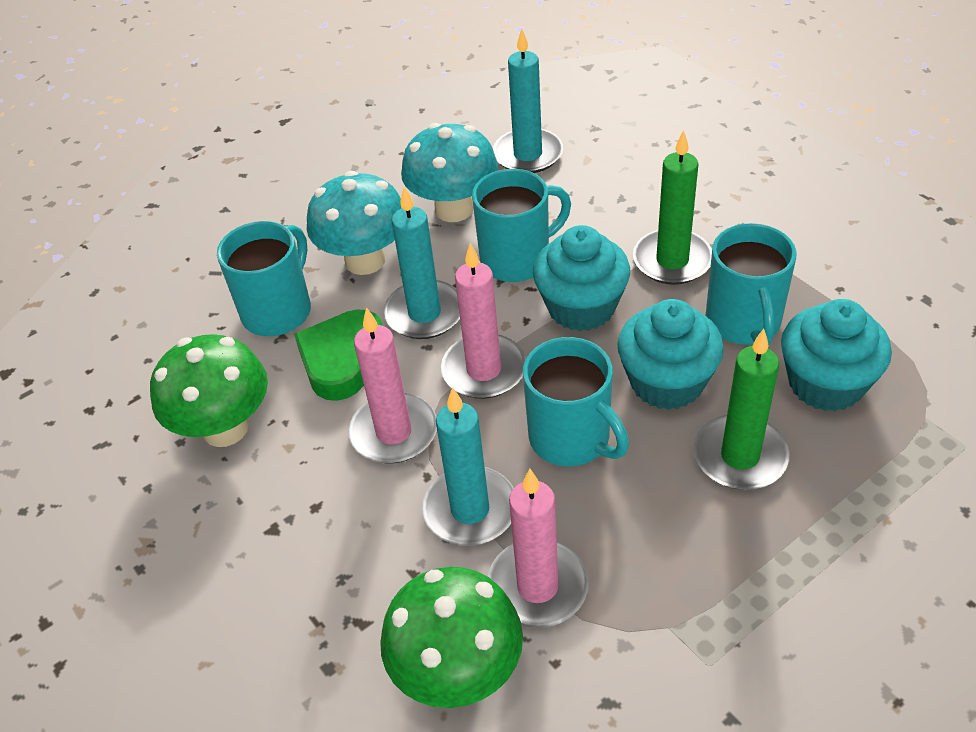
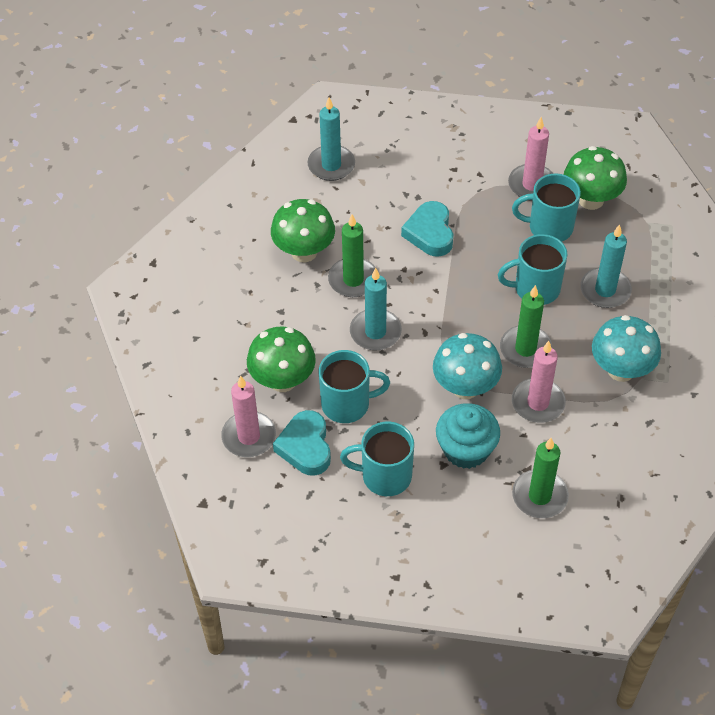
green candle: 2 -> 3
green heart: 1 -> 0
green mushroom: 2 -> 3
turquoise cupcake: 3 -> 1
turquoise heart: 0 -> 2

